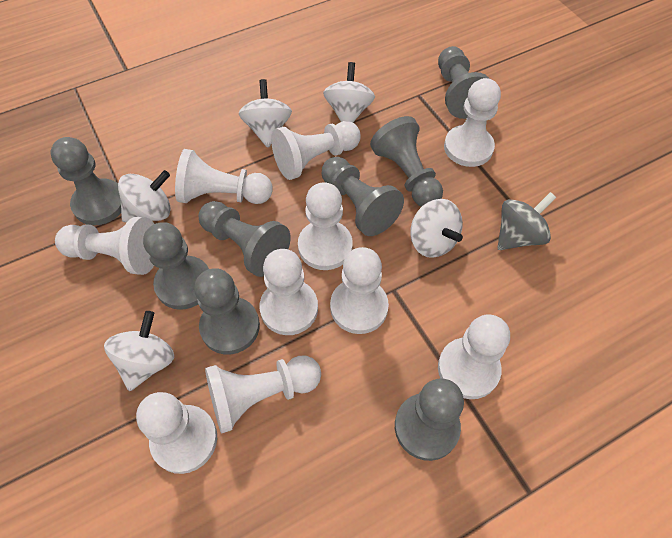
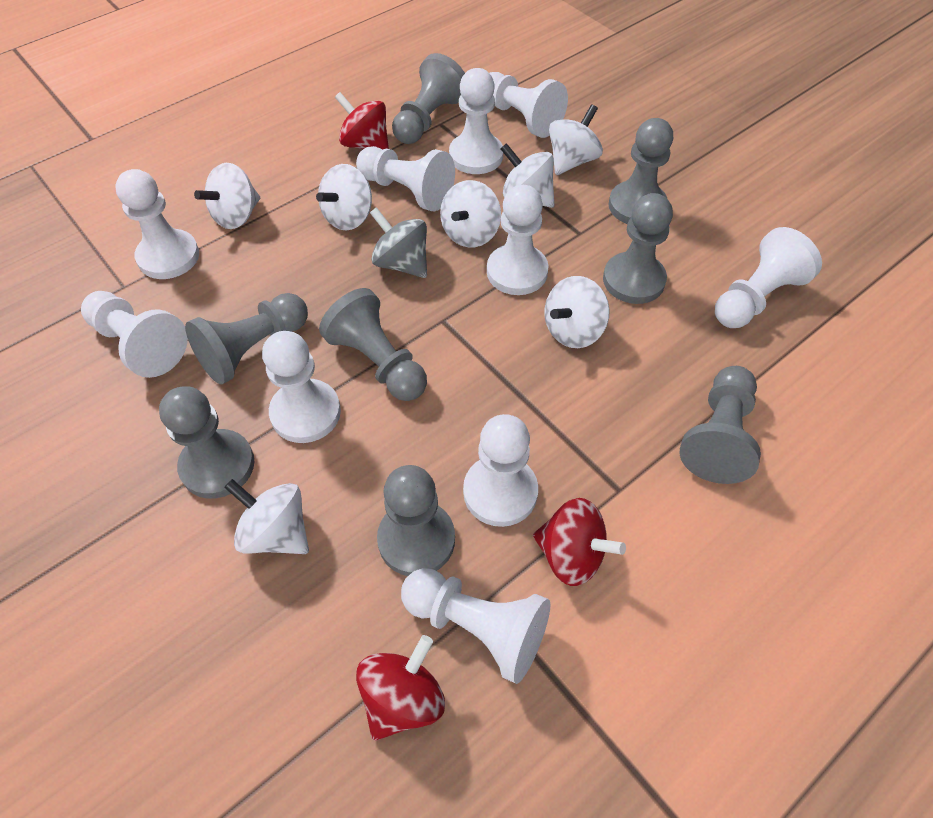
red spinning top: 0 -> 3
white spinning top: 5 -> 7

